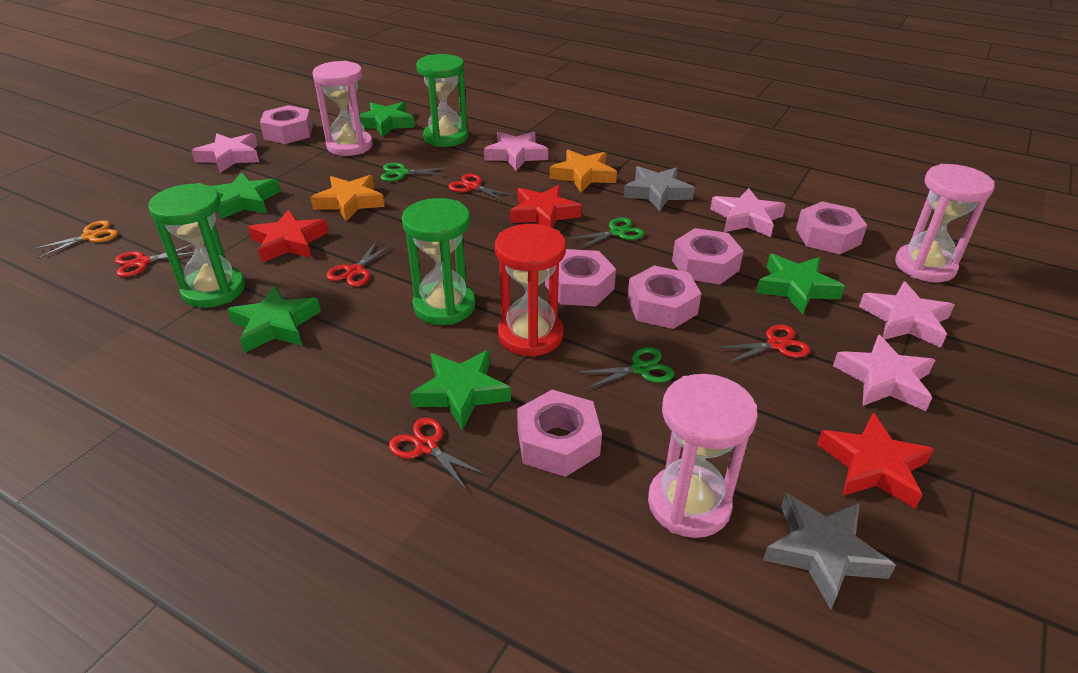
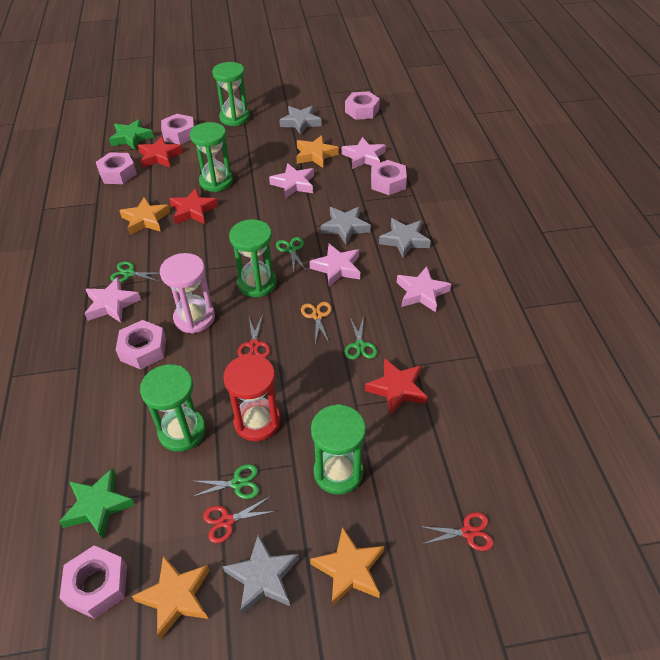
green hourglass: 3 -> 5
green scissors: 3 -> 4
green star: 5 -> 2
grey star: 2 -> 4
orange star: 2 -> 4
pink hourglass: 3 -> 1
red scissors: 5 -> 3

